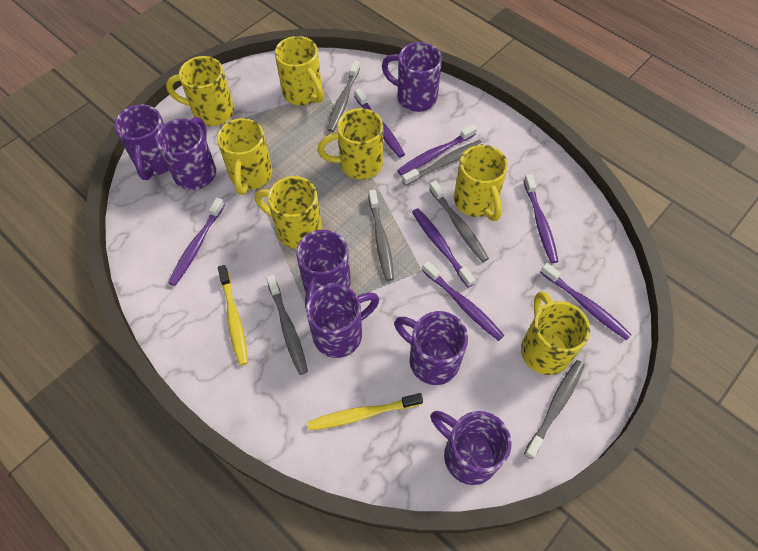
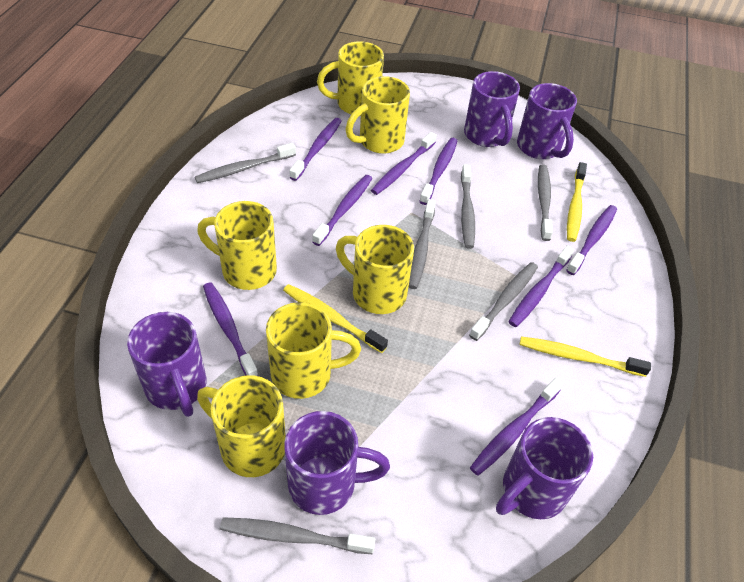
purple mug: 7 -> 5
purple toothbrush: 7 -> 8
yellow mug: 7 -> 6
yellow toothbrush: 2 -> 3

